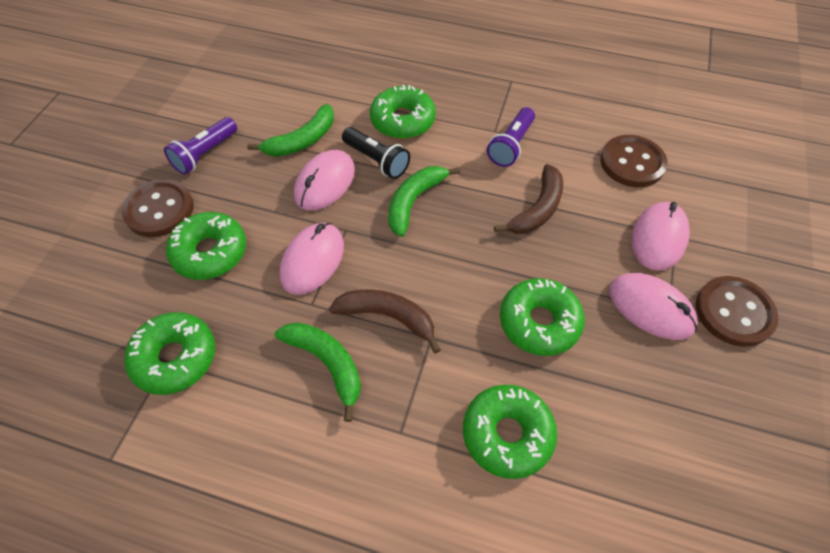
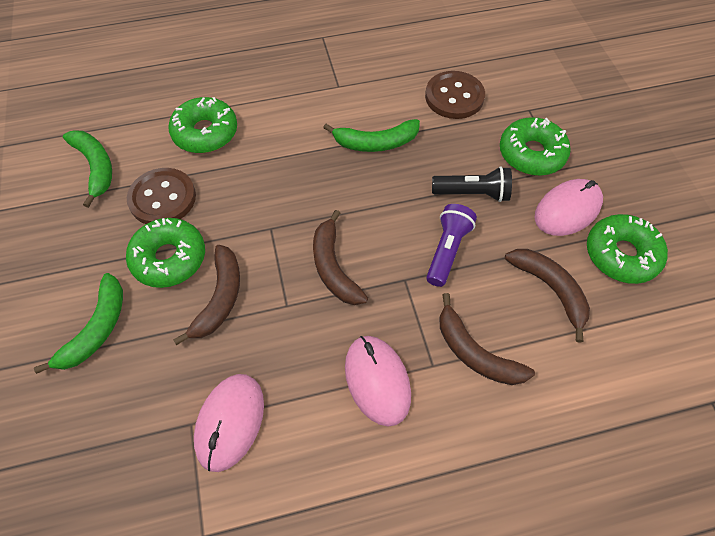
brown banana: 2 -> 4
brown button: 3 -> 2
green donut: 5 -> 4
pink mouse: 4 -> 3
purple flashlight: 2 -> 1

